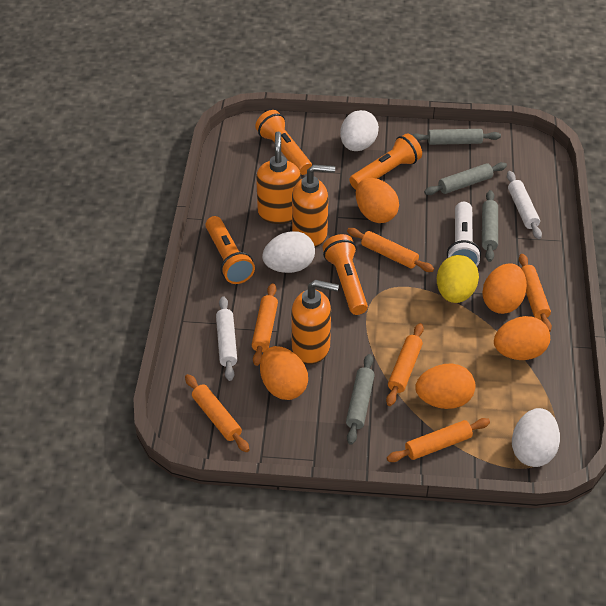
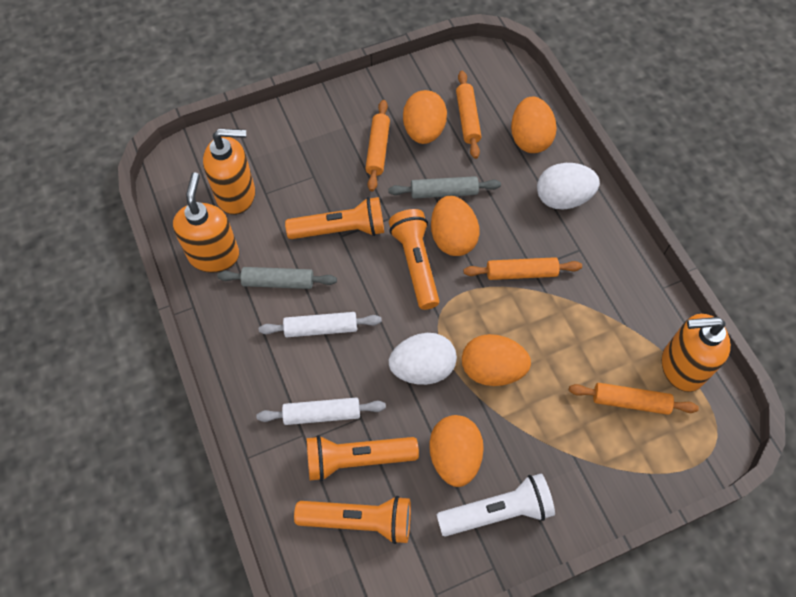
grey rolling pin: 4 -> 2
orange rolling pin: 6 -> 4
white egg: 3 -> 2
yellow egg: 1 -> 0

